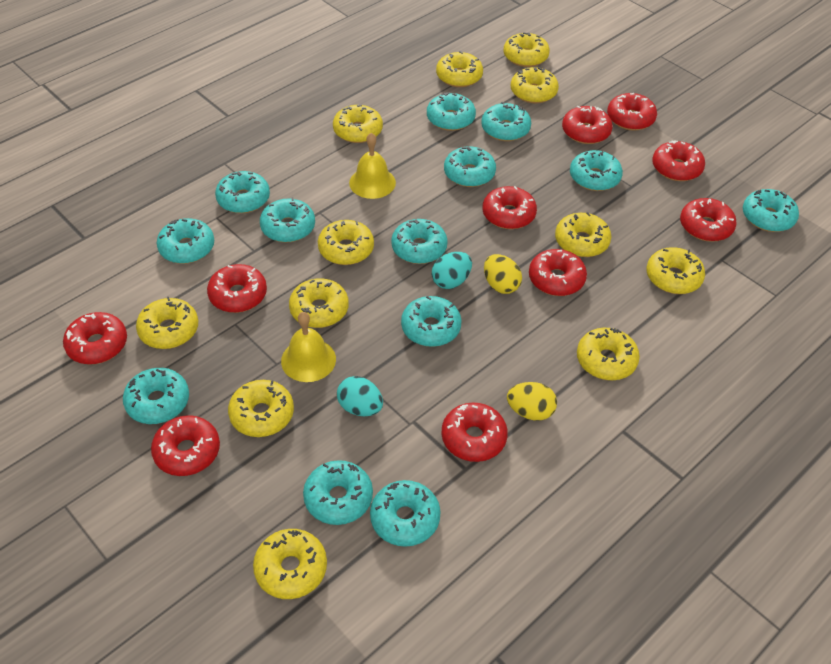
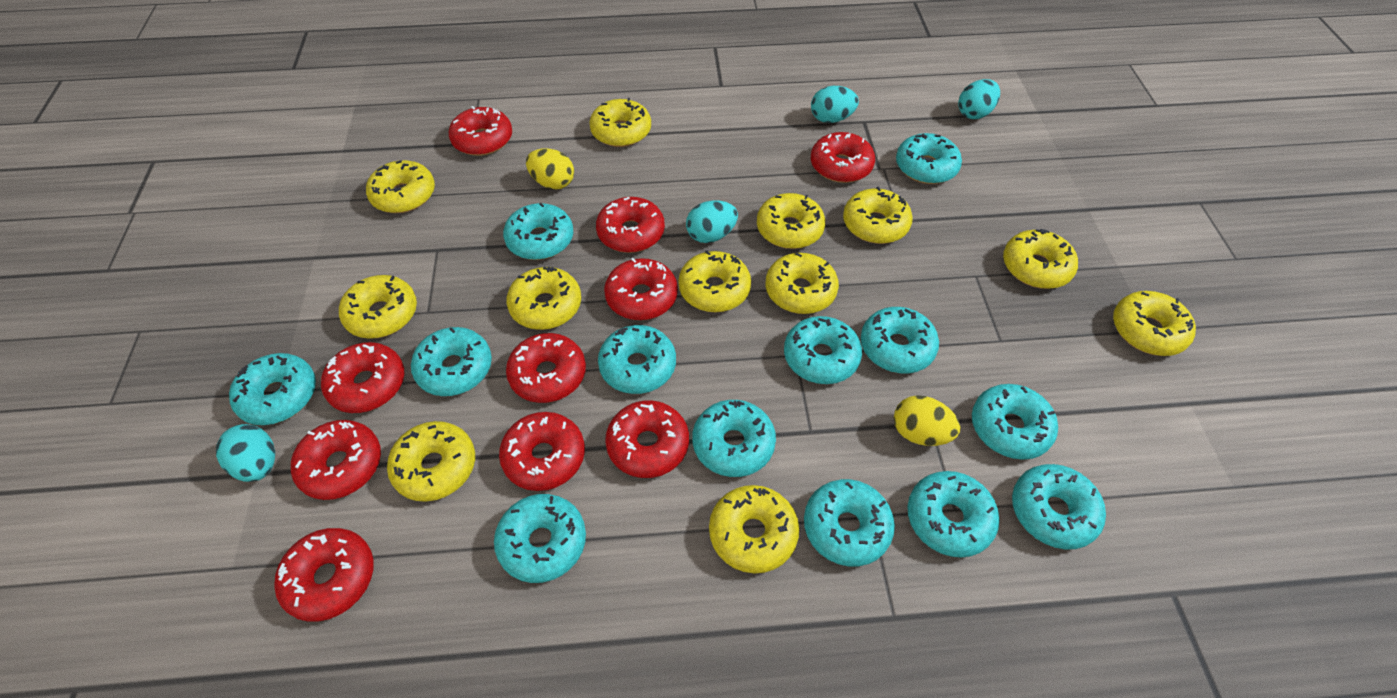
turquoise egg: 2 -> 4
yellow bell: 2 -> 0

